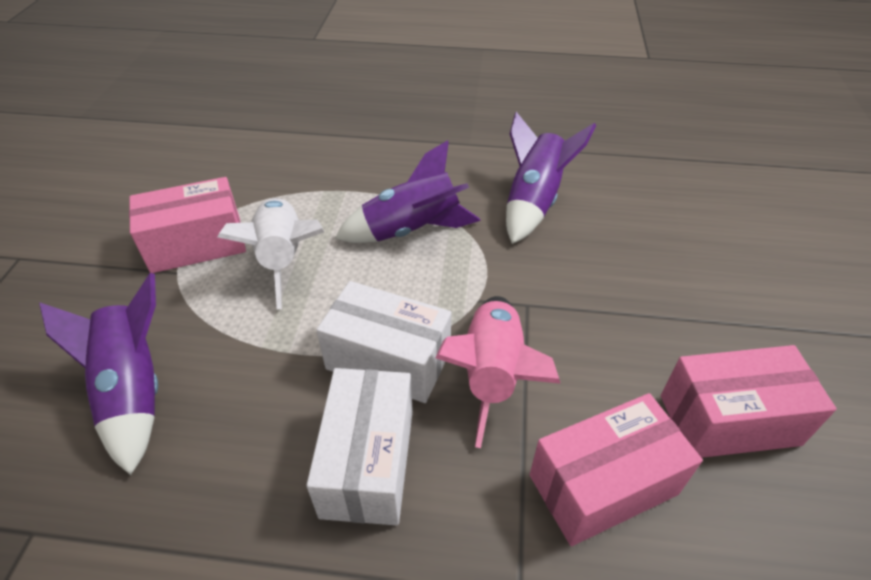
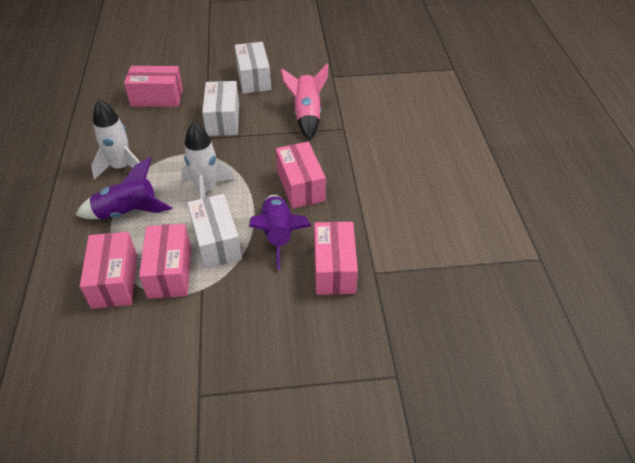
pink box: 3 -> 5
purple rocket: 3 -> 2
white box: 2 -> 3
white rocket: 1 -> 2

